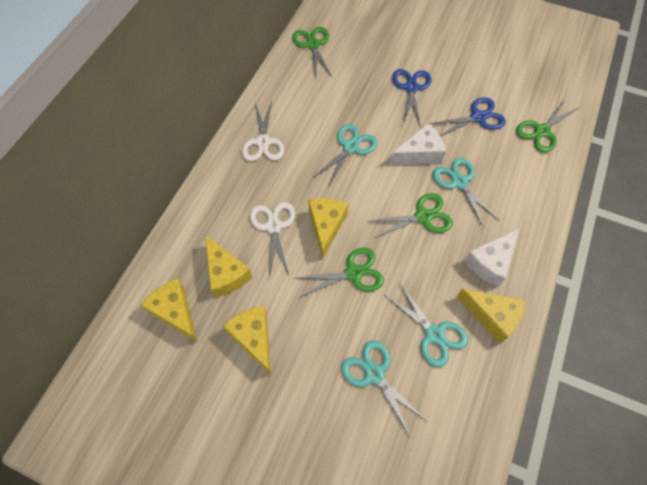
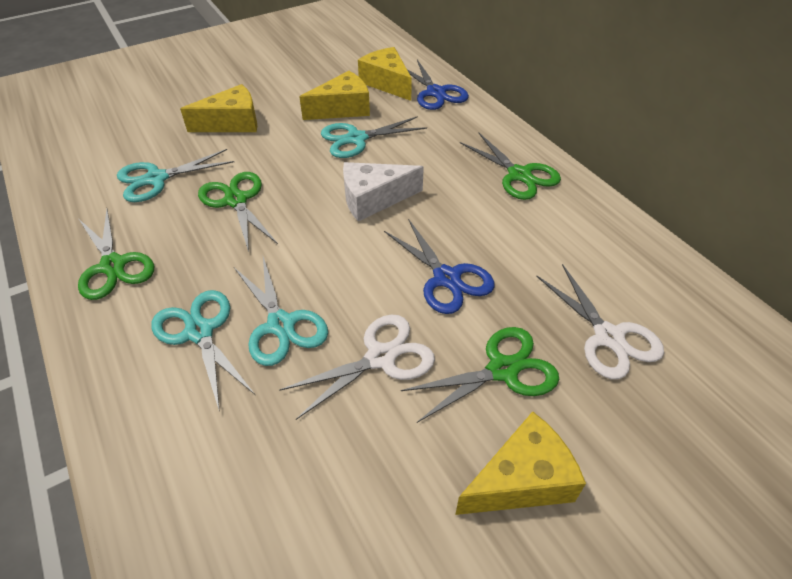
white cheese: 2 -> 1
yellow cheese: 5 -> 4

